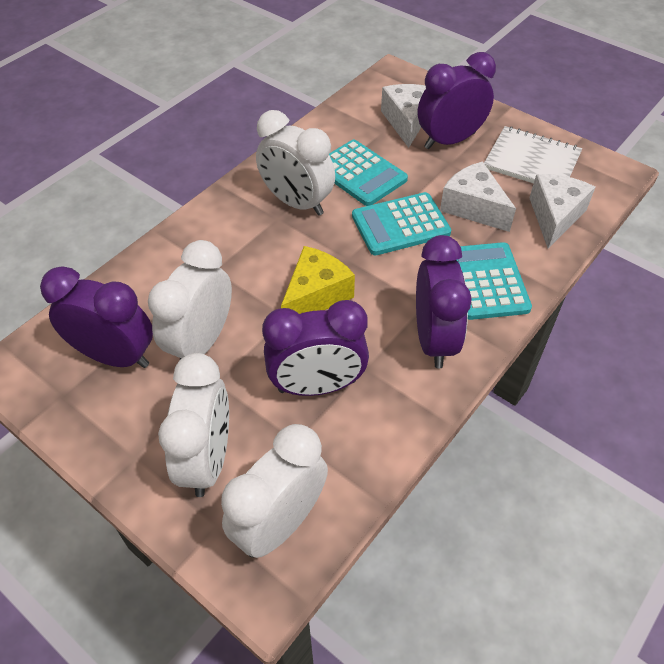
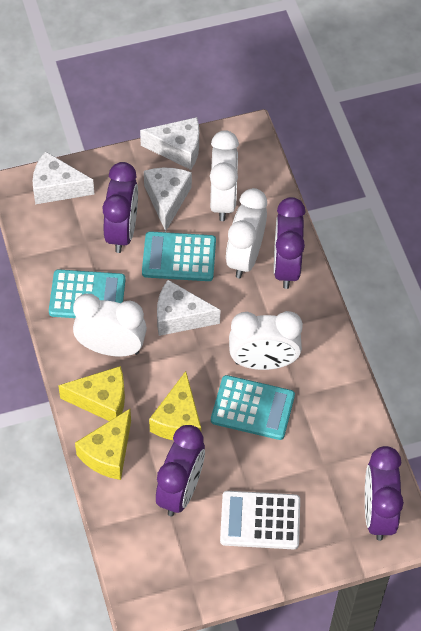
white calculator: 0 -> 1
white cheese: 3 -> 4
white notebook: 1 -> 0
yellow cheese: 1 -> 3

